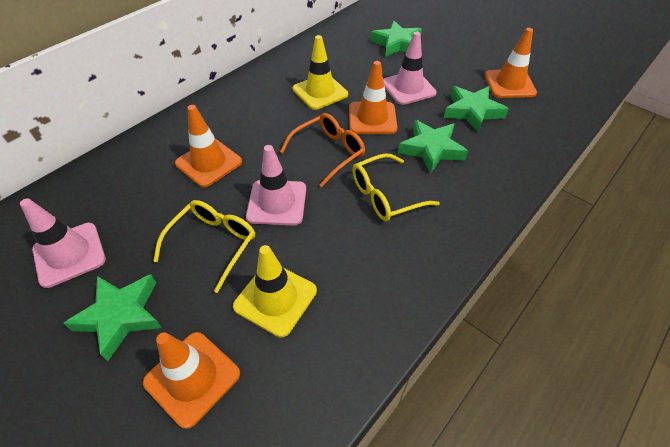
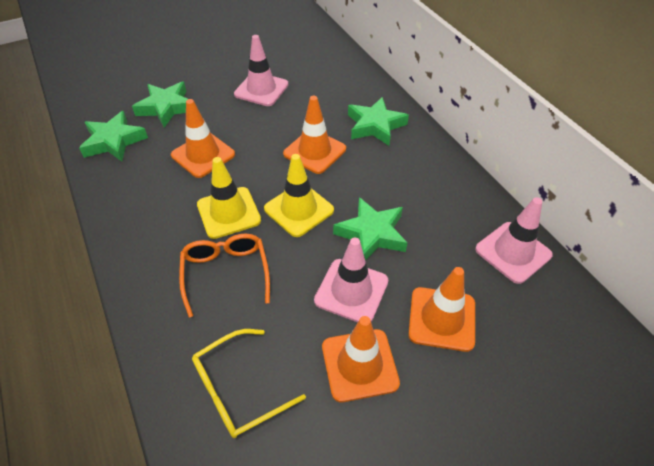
yellow glasses: 2 -> 1

